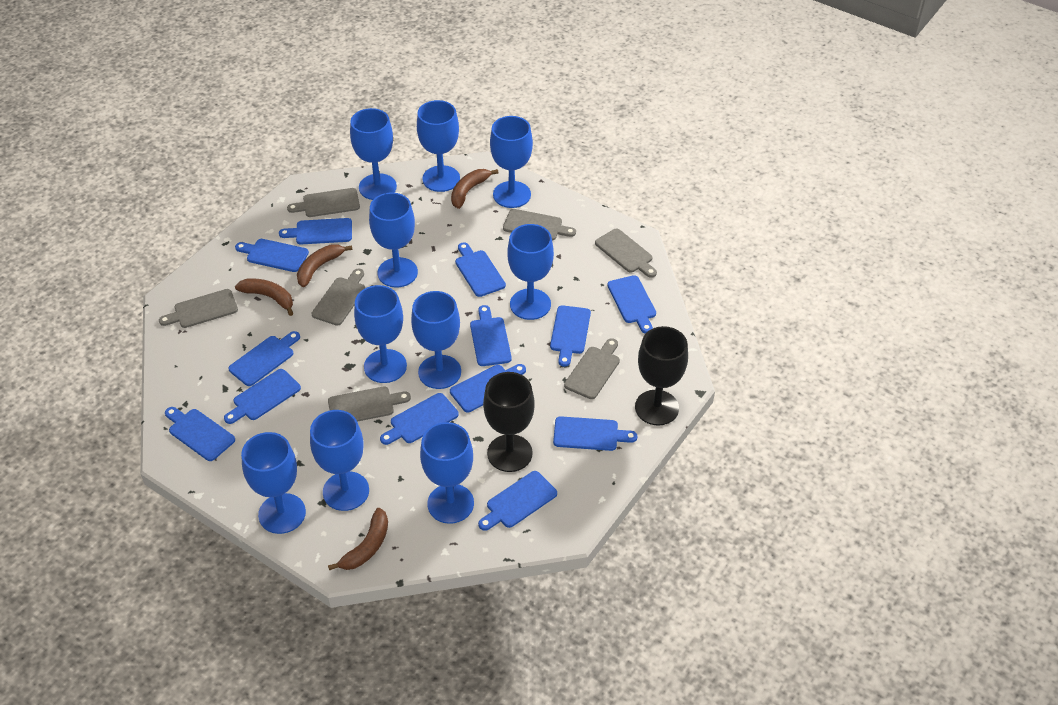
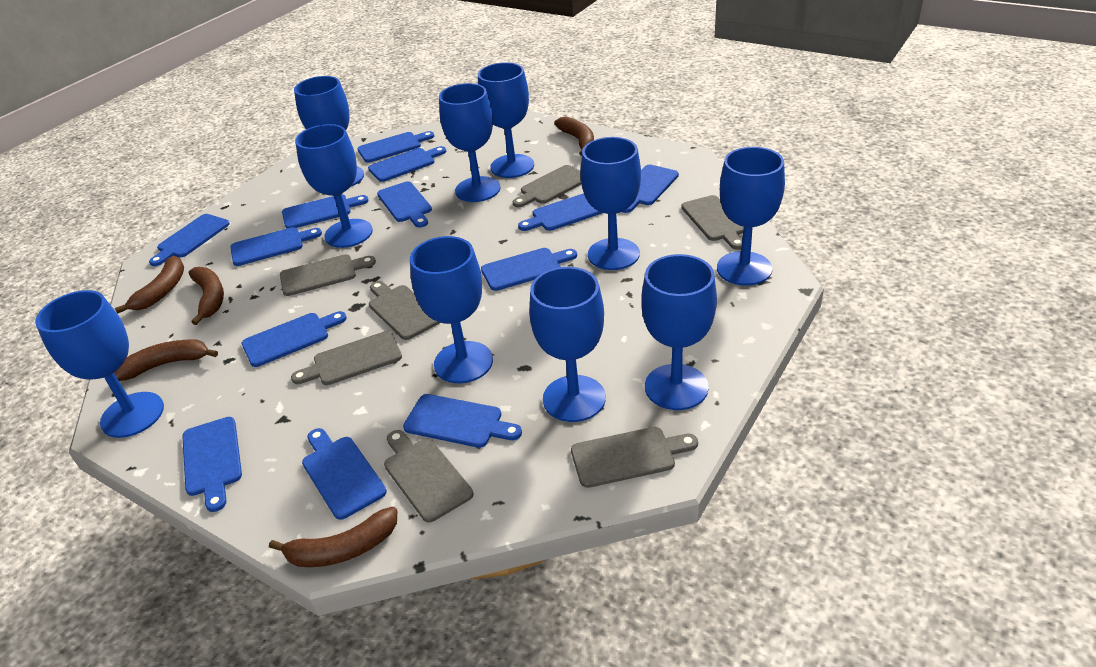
black goblet: 2 -> 0
brown banana: 4 -> 5

